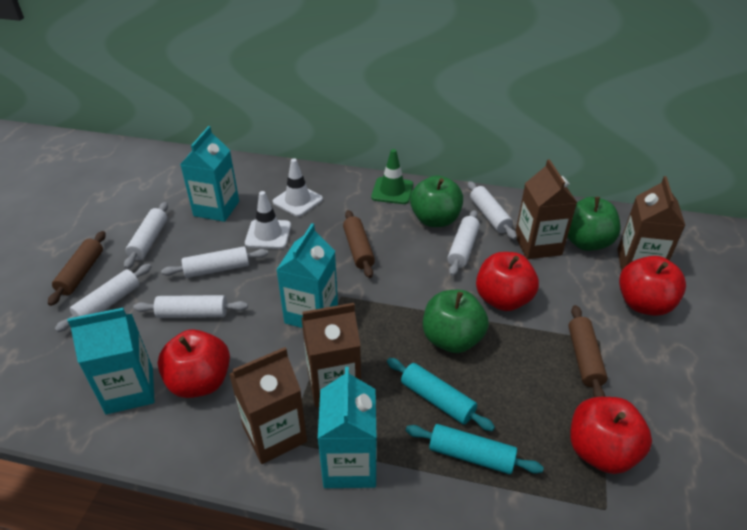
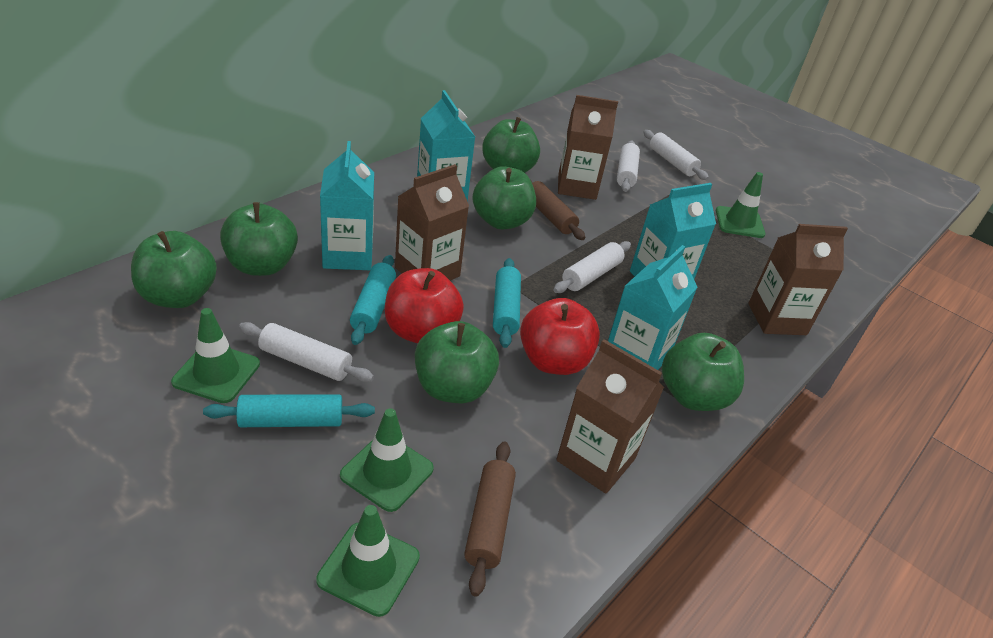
brown rolling pin: 3 -> 2
green apple: 3 -> 6
green traffic cone: 1 -> 4
red apple: 4 -> 2
turquoise rolling pin: 2 -> 3
white rolling pin: 6 -> 4
white traffic cone: 2 -> 0

